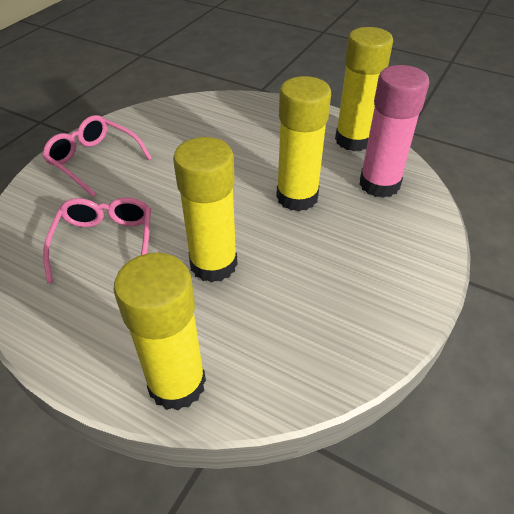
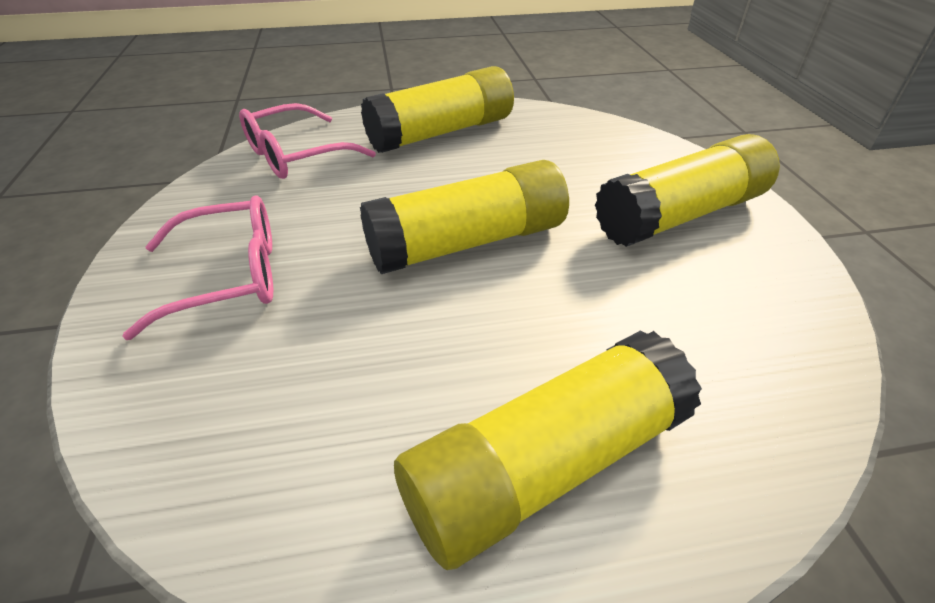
pink glue stick: 1 -> 0

